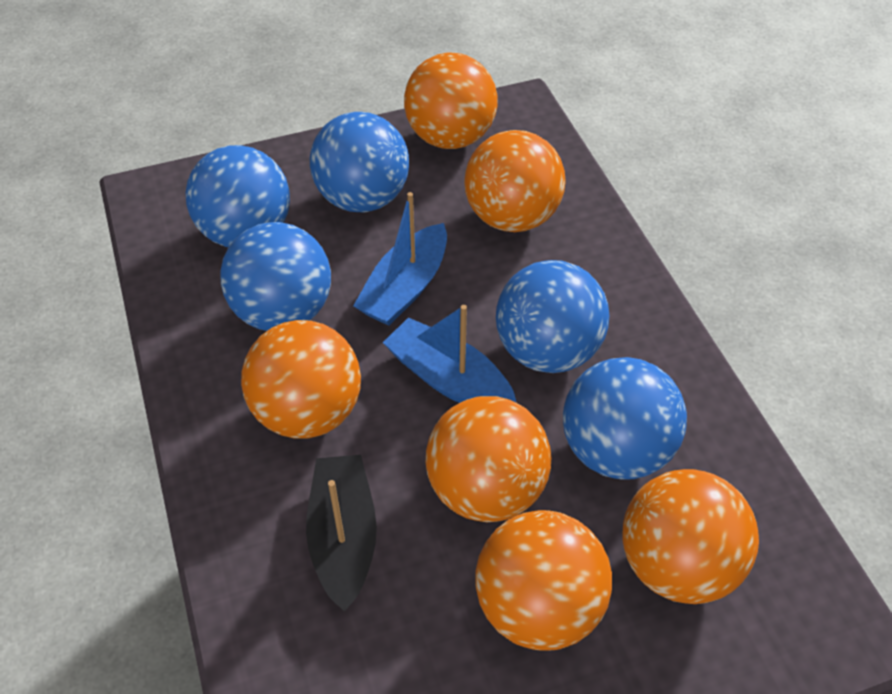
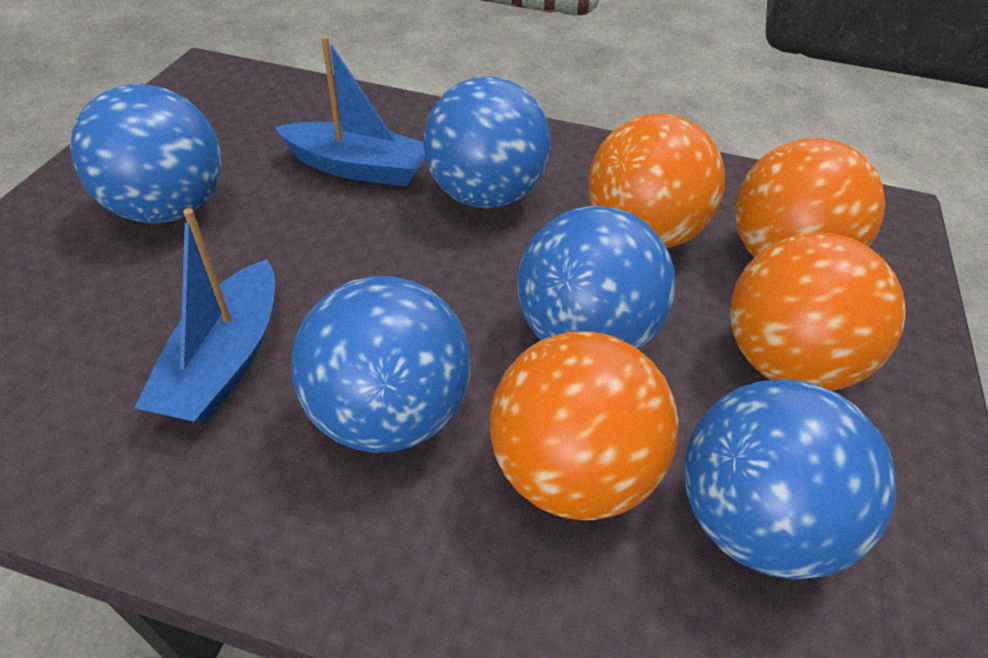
black boat: 1 -> 0
orange ball: 6 -> 4

